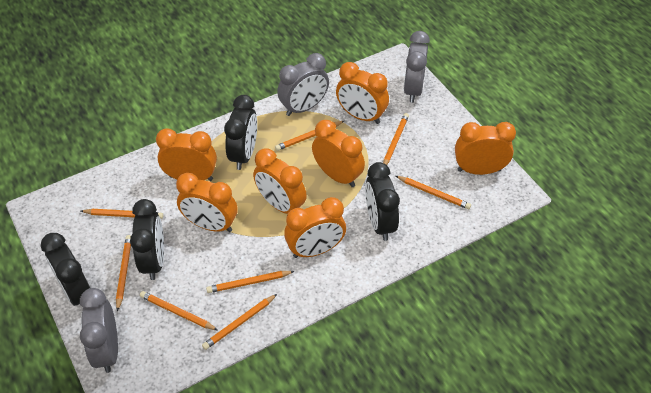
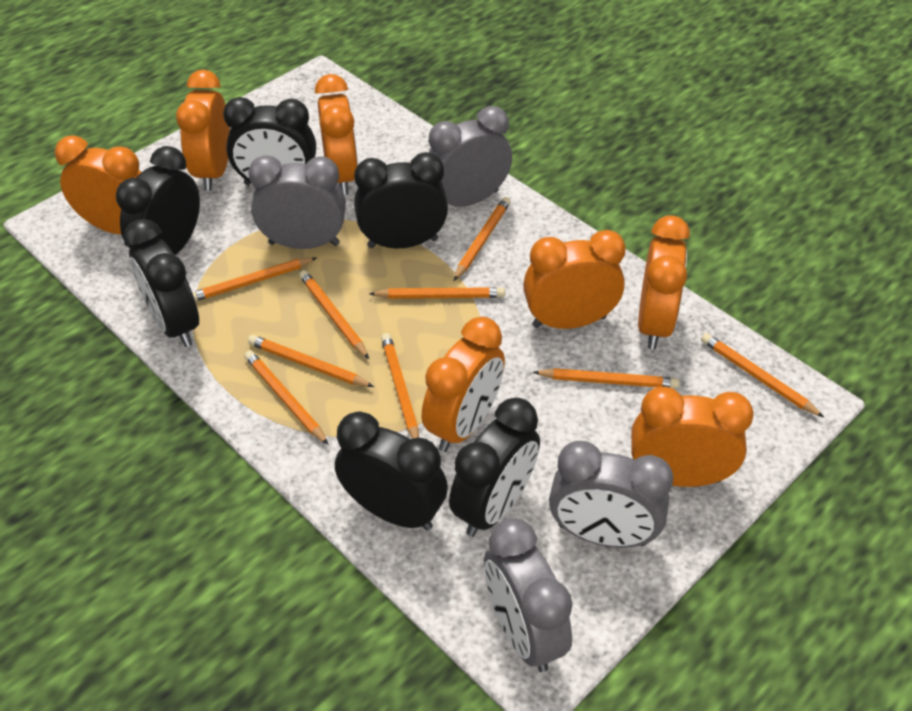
black clock: 4 -> 6
grey clock: 3 -> 4
orange pencil: 8 -> 9

